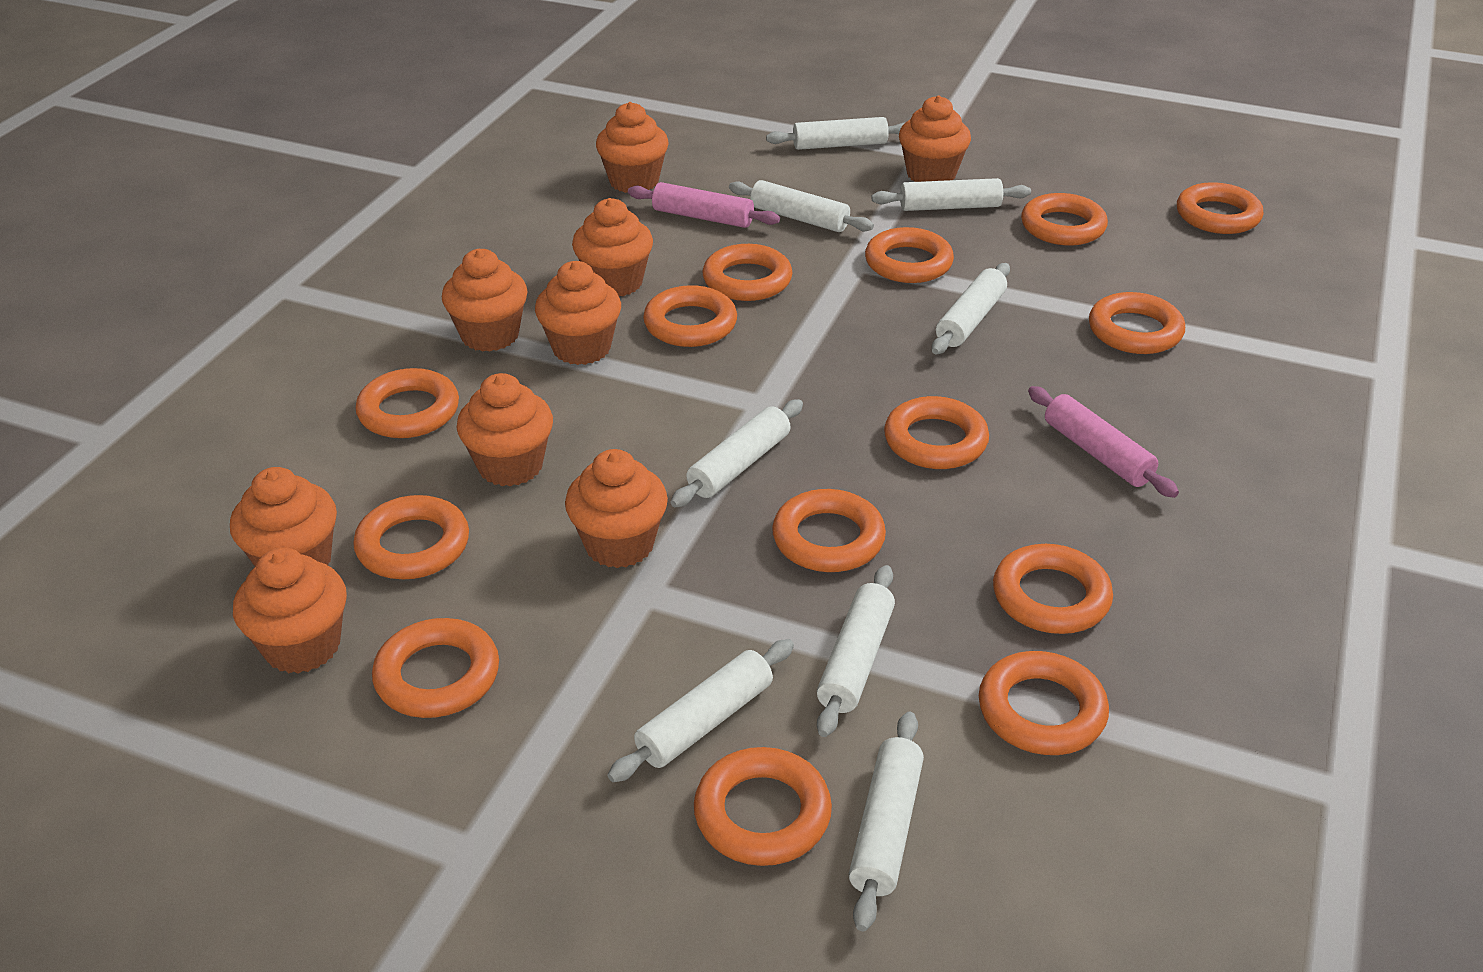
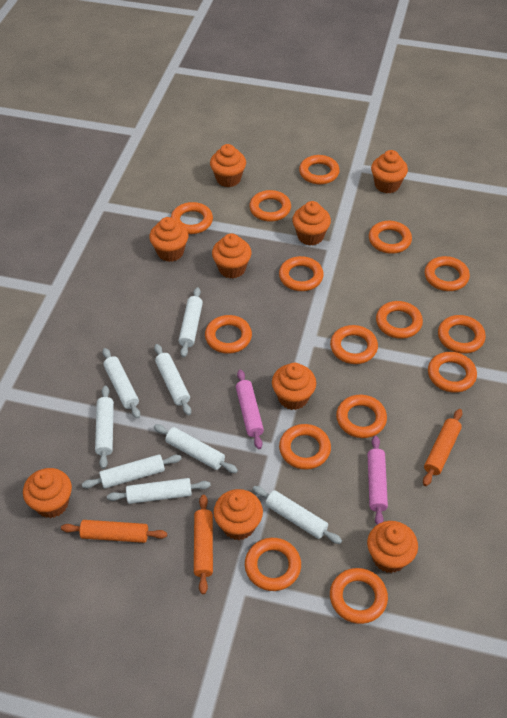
orange ring: 14 -> 15
orange rolling pin: 0 -> 3

